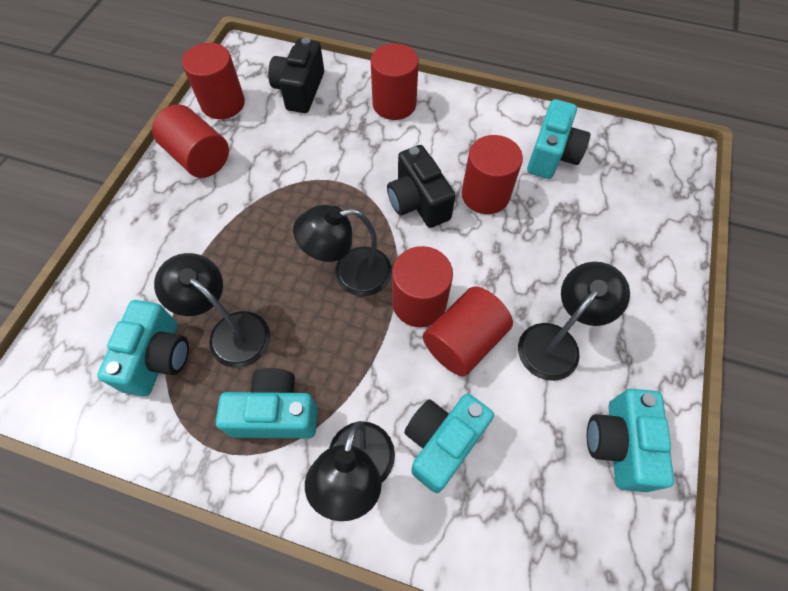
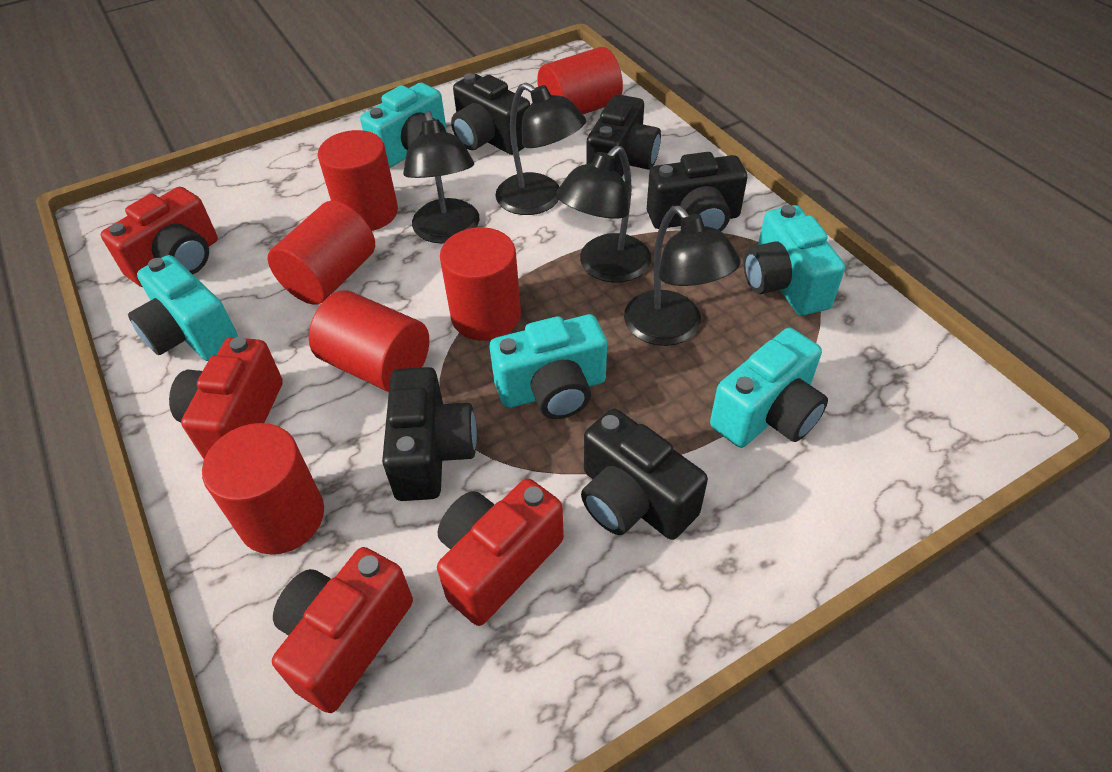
black camera: 2 -> 5
red camera: 0 -> 4

